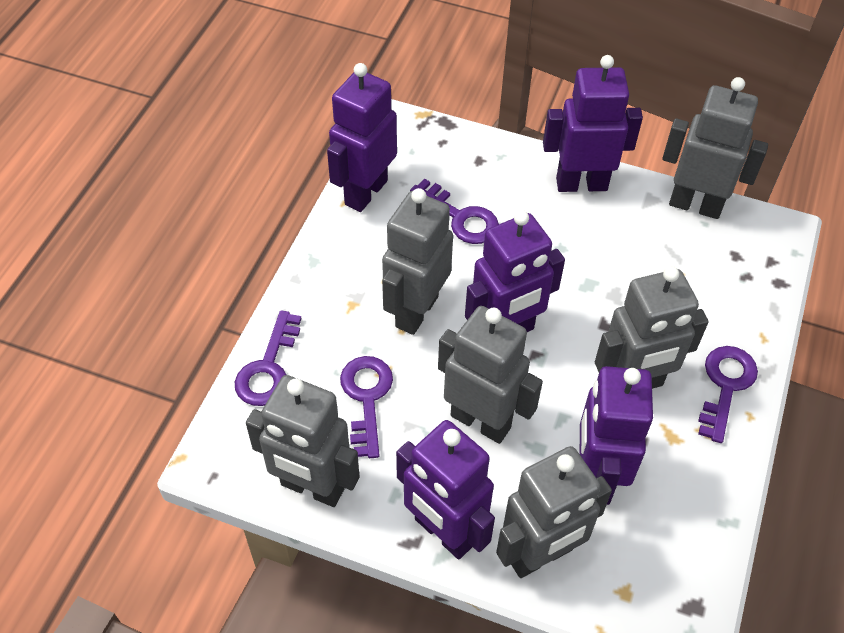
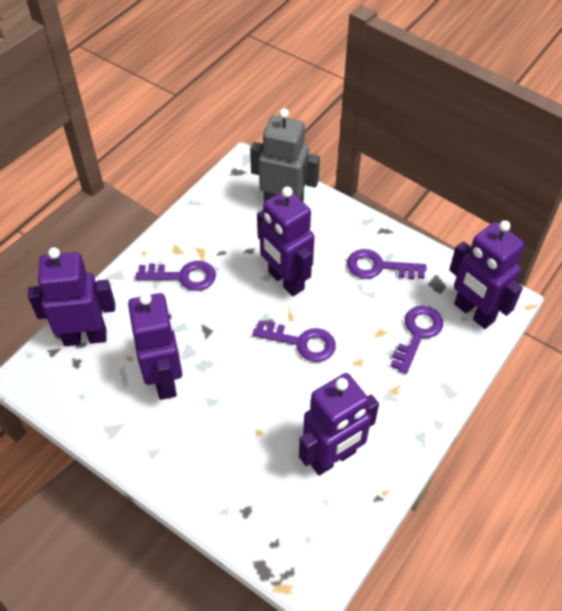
grey robot: 6 -> 1

